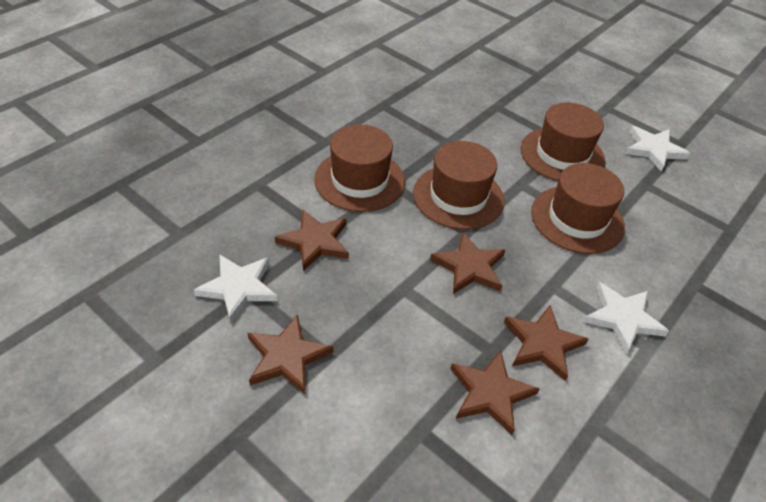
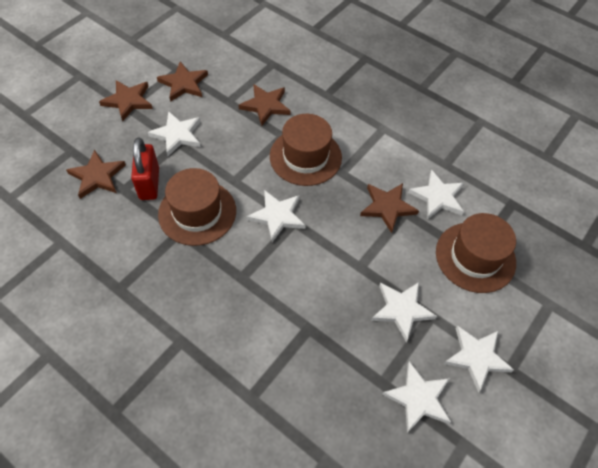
brown hat: 4 -> 3
red padlock: 0 -> 1
white star: 3 -> 6

